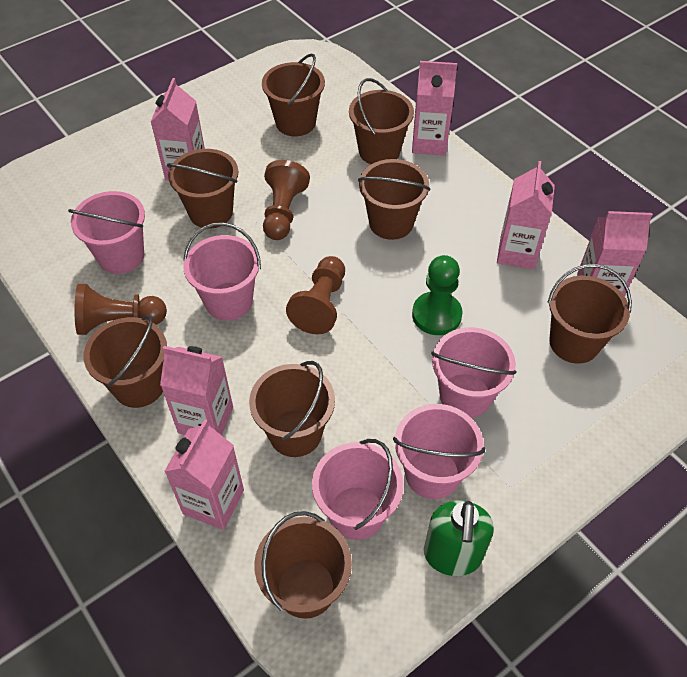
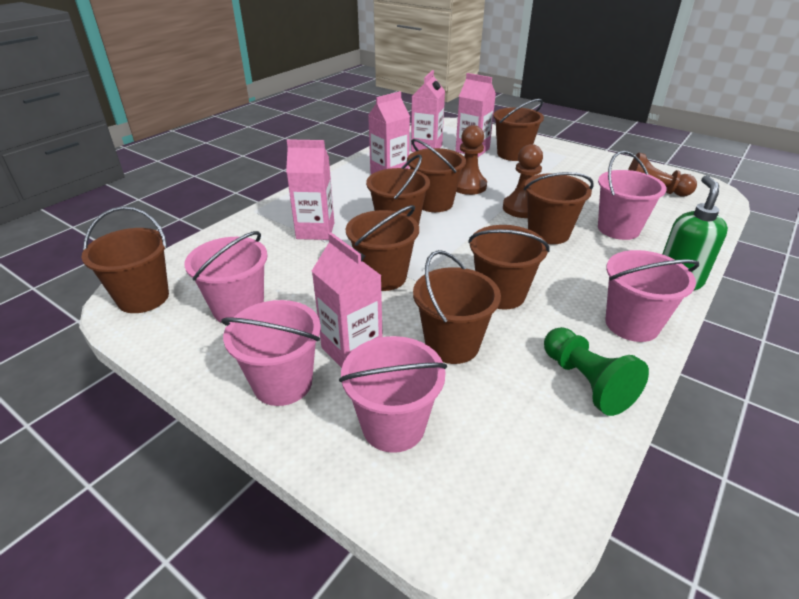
pink carton: 6 -> 5

